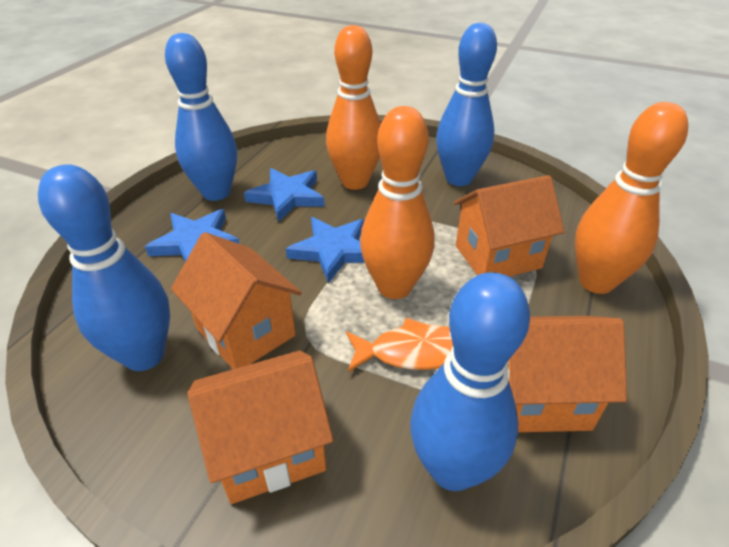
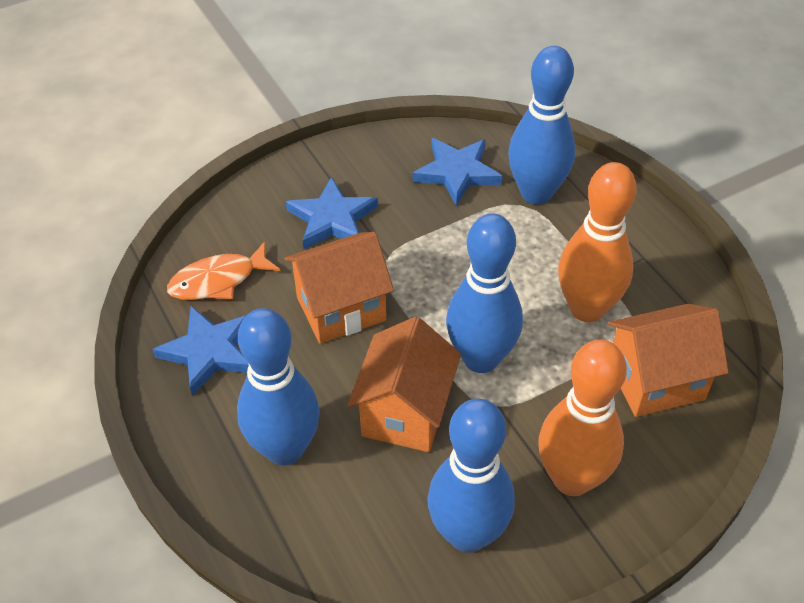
orange bowling pin: 3 -> 2
orange house: 4 -> 3

